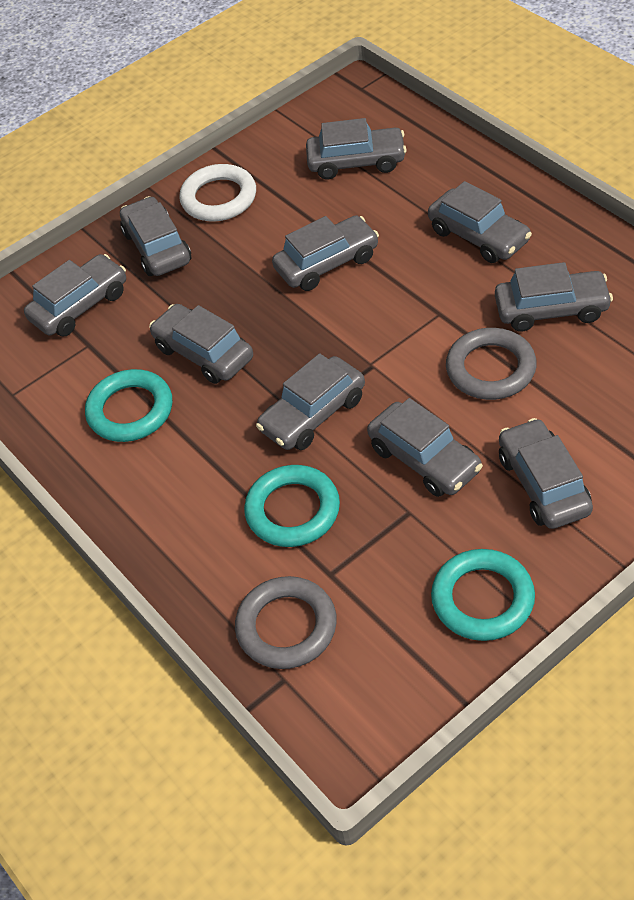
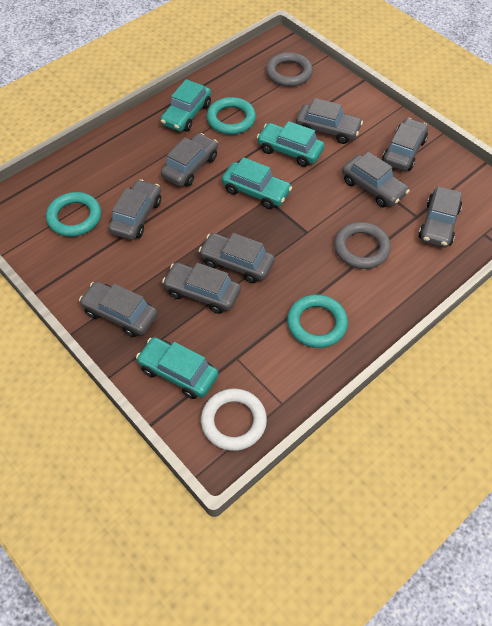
grey car: 10 -> 9
turquoise car: 0 -> 4

